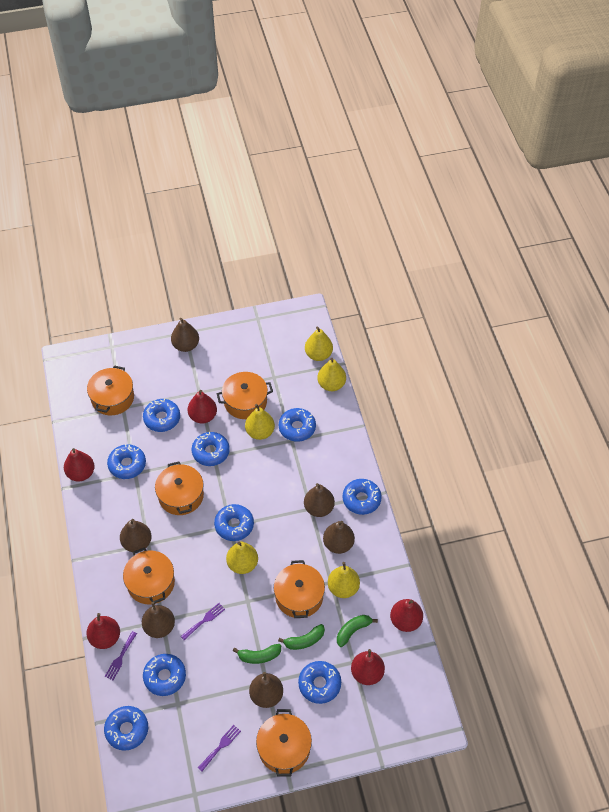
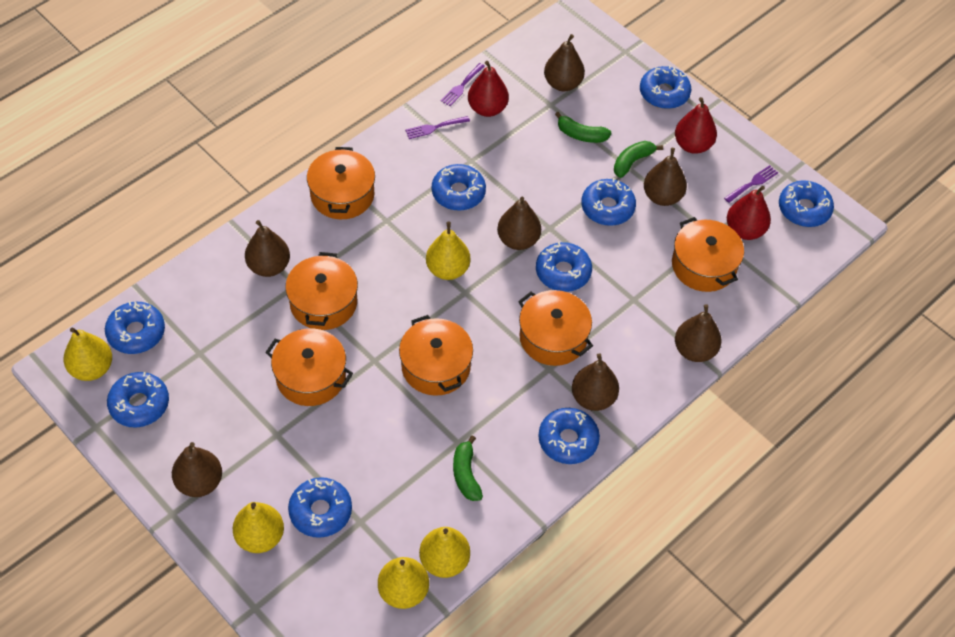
brown pear: 6 -> 7
red pear: 5 -> 3

